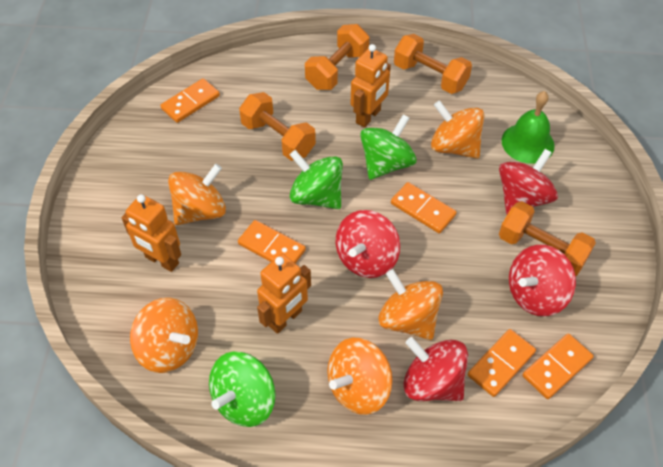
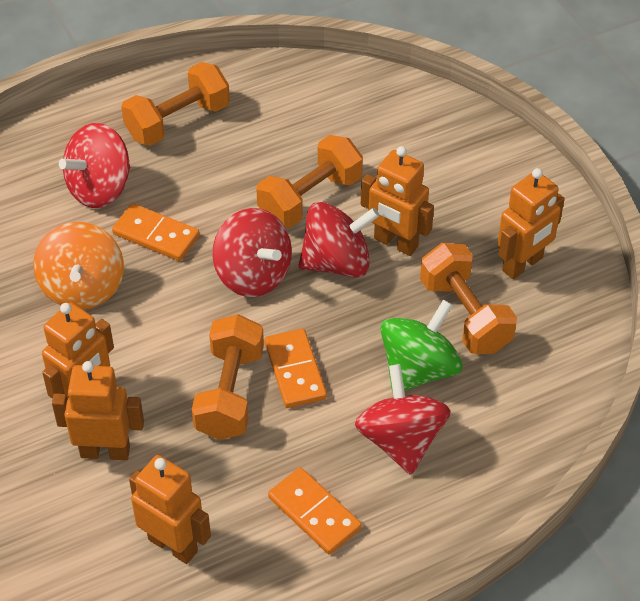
green bell: 1 -> 0
green spinning top: 3 -> 1
orange domino: 5 -> 3
orange robot: 3 -> 5
orange spinning top: 5 -> 1

